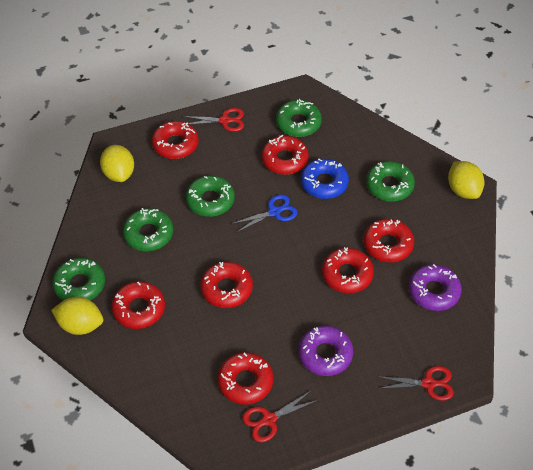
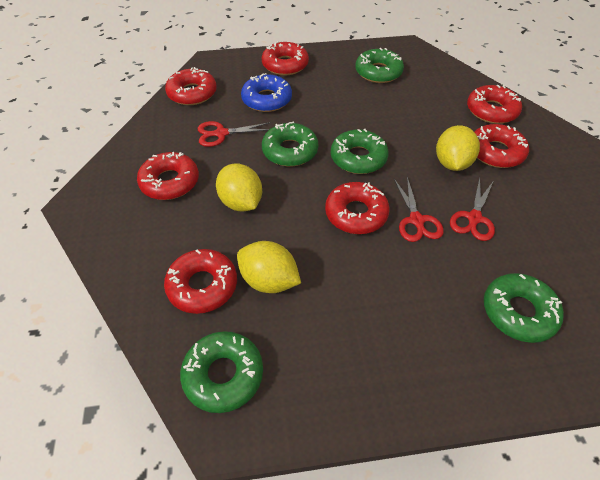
blue scissors: 1 -> 0
purple donut: 2 -> 0

